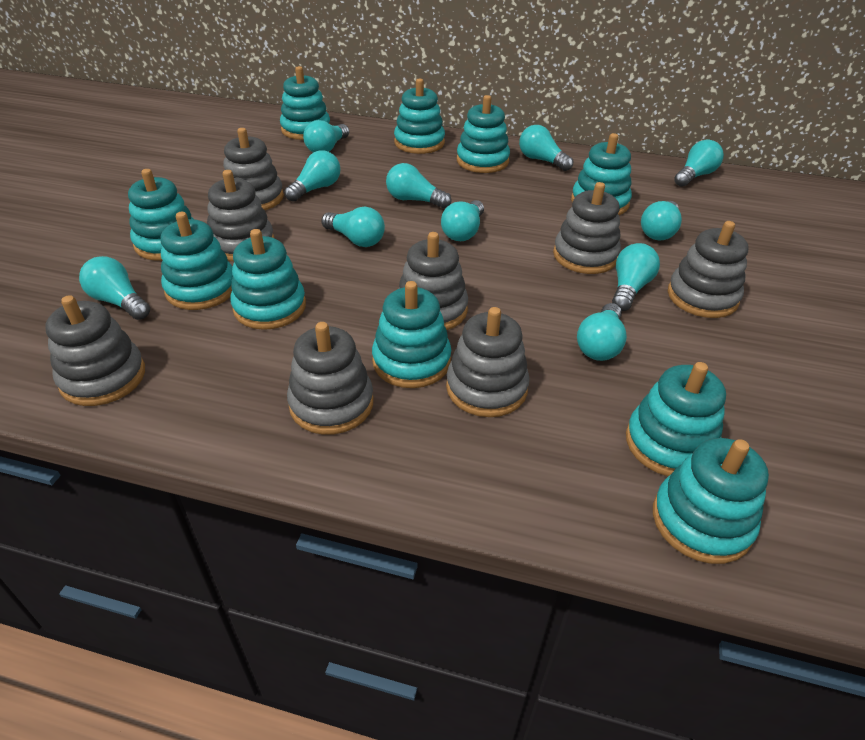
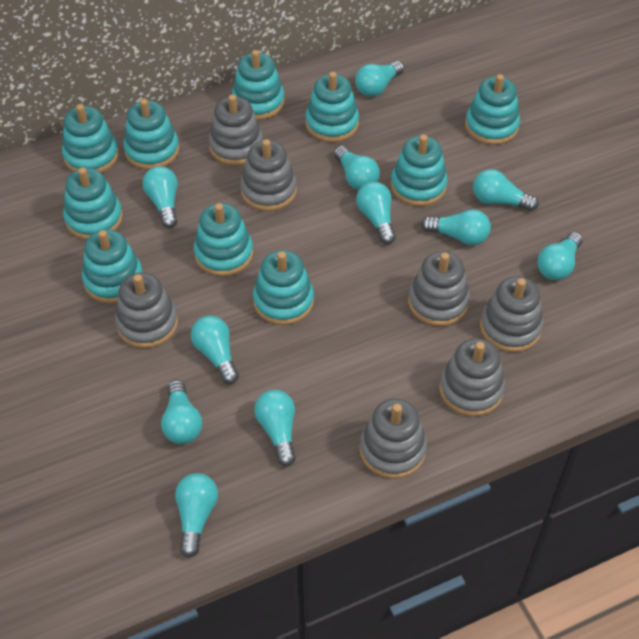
grey stacking toy: 8 -> 7

